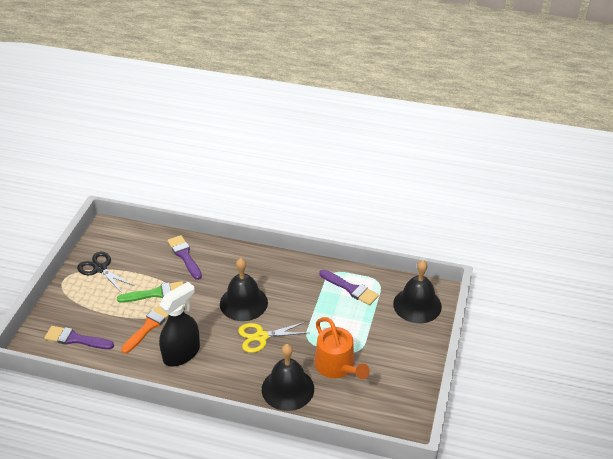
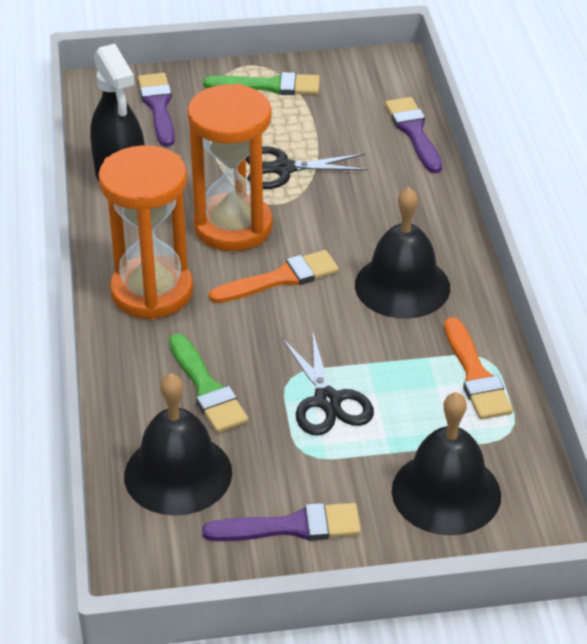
black scissors: 1 -> 2
green brush: 1 -> 2
orange brush: 1 -> 2
orange hourglass: 0 -> 2
orange watering can: 1 -> 0
yellow scissors: 1 -> 0

